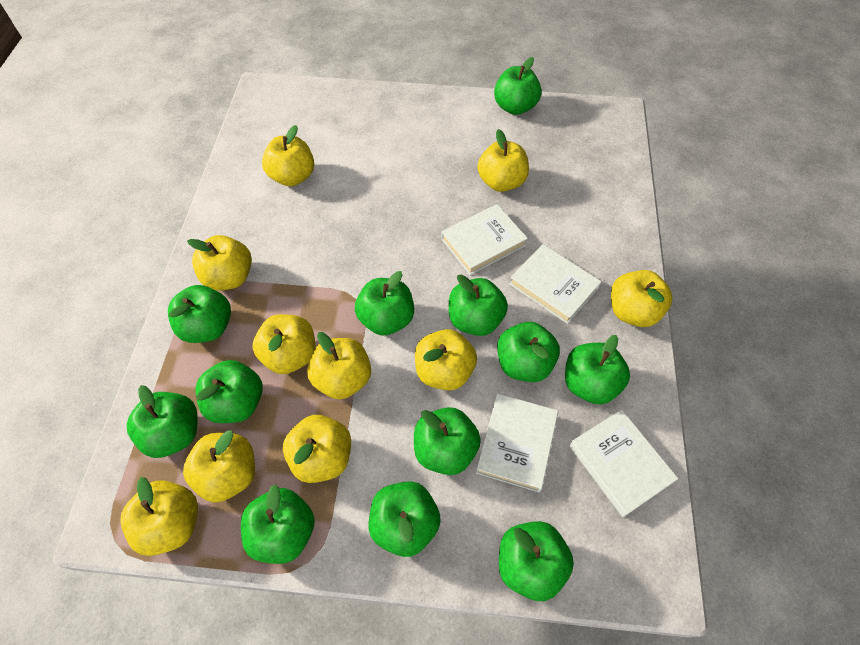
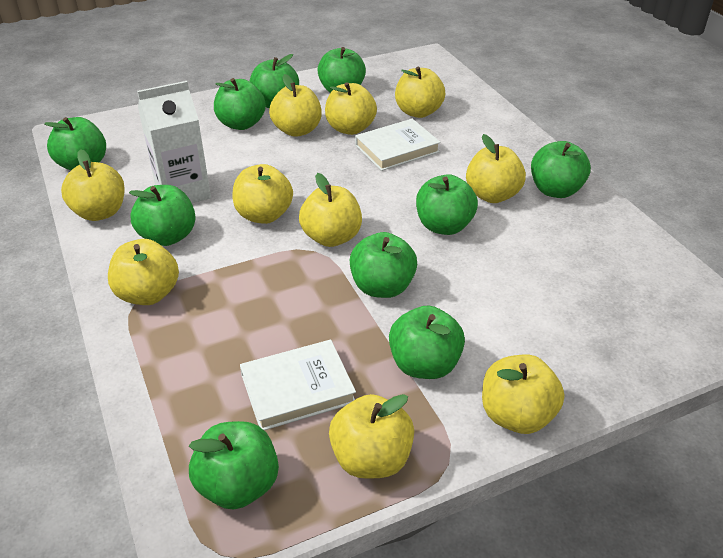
green apple: 12 -> 10
white book: 4 -> 2
white carton: 0 -> 1

